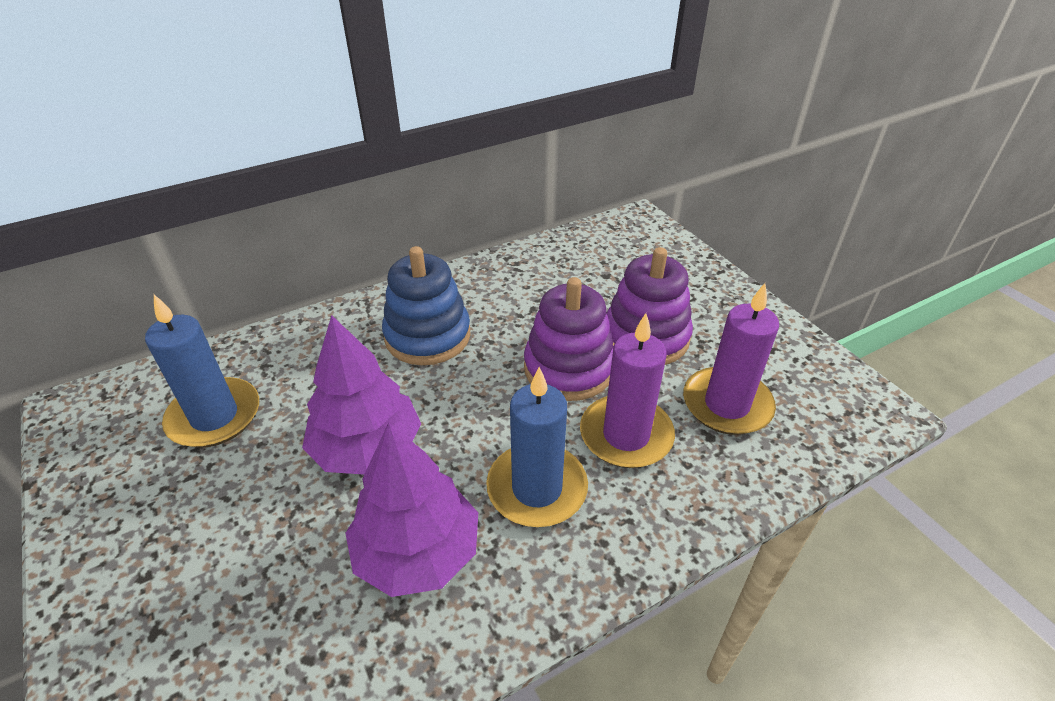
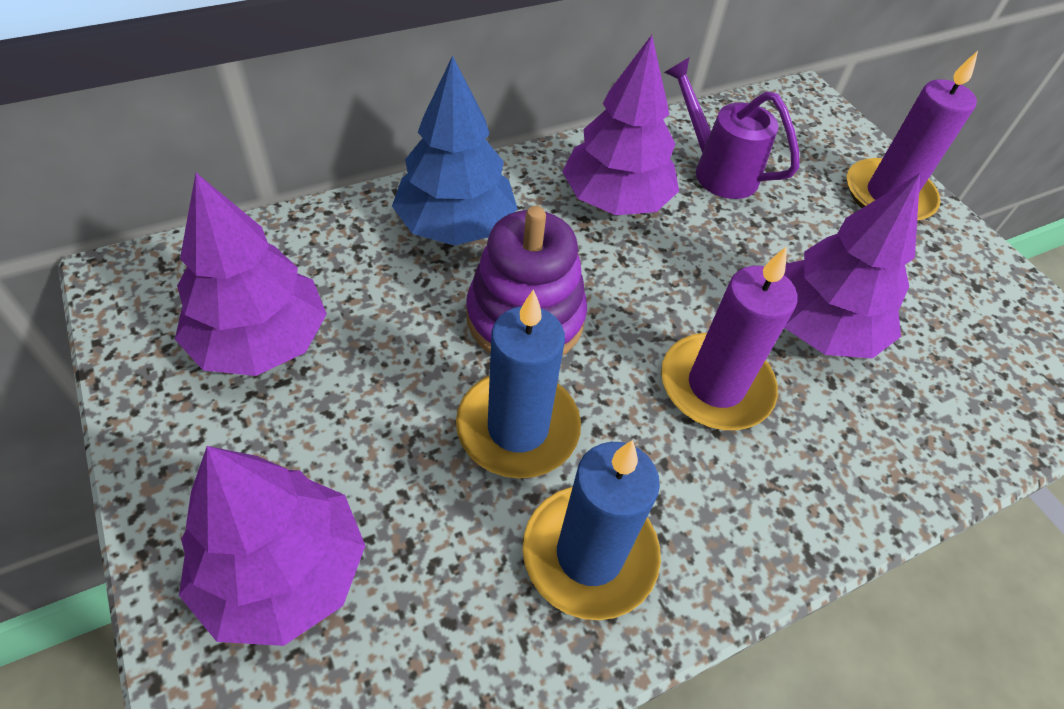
blue stacking toy: 1 -> 0
blue tree: 0 -> 1
purple stacking toy: 2 -> 1
purple tree: 2 -> 4
purple watering can: 0 -> 1

